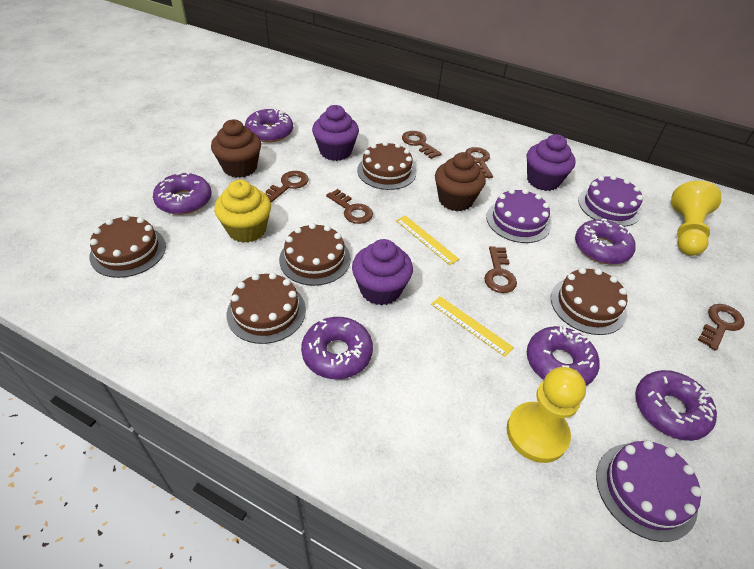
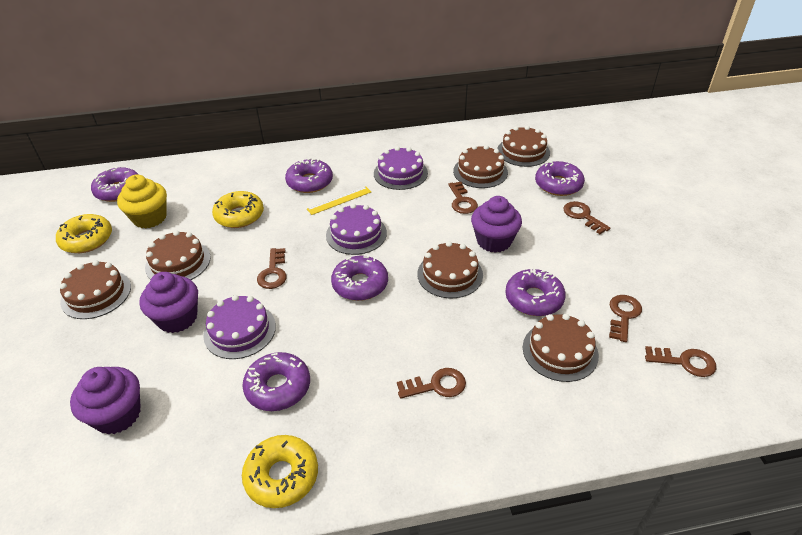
brown cake: 5 -> 6
brown cupcake: 2 -> 0
yellow donut: 0 -> 3
yellow pawn: 2 -> 0
yellow ruler: 2 -> 1

